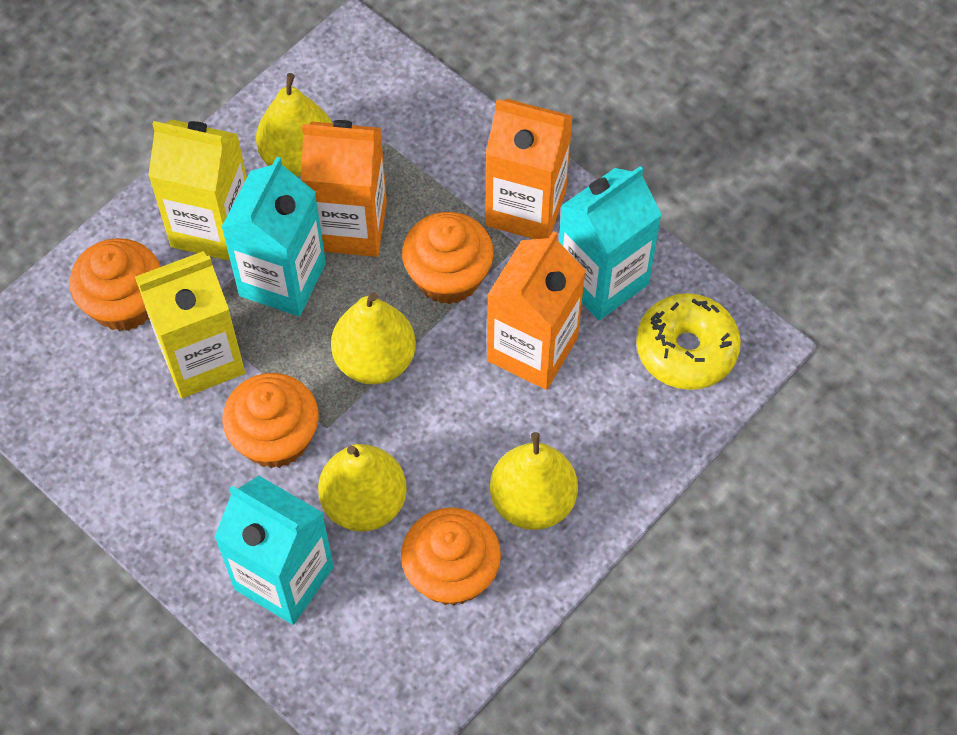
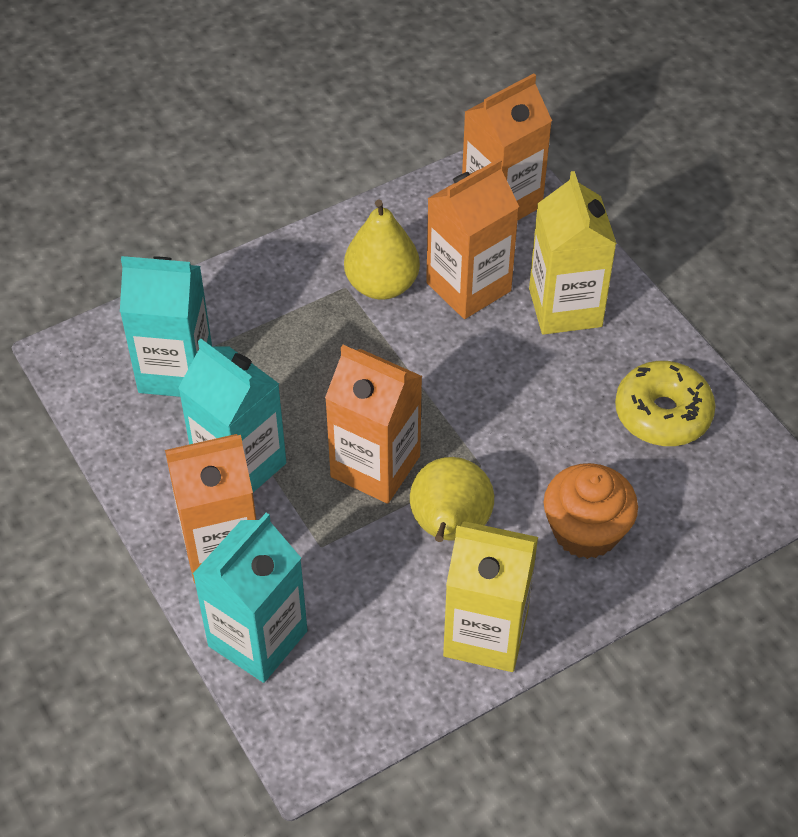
orange carton: 3 -> 4
orange cupcake: 4 -> 1
yellow pear: 4 -> 2

